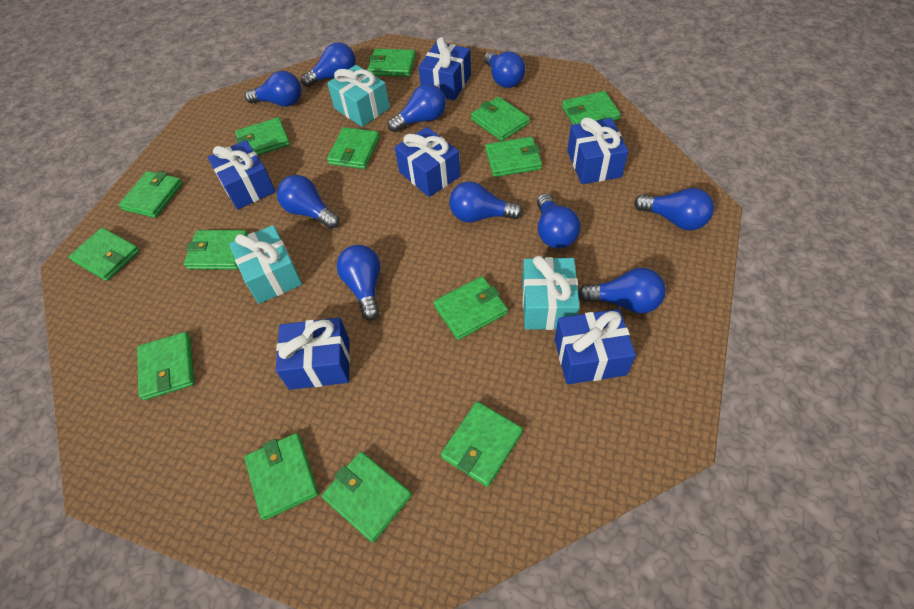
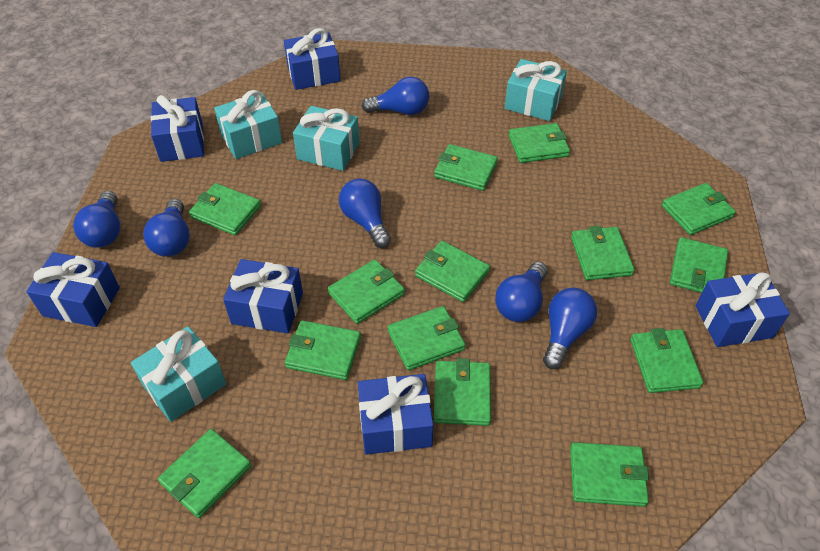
blue light bulb: 10 -> 6
turquoise gift: 3 -> 4

